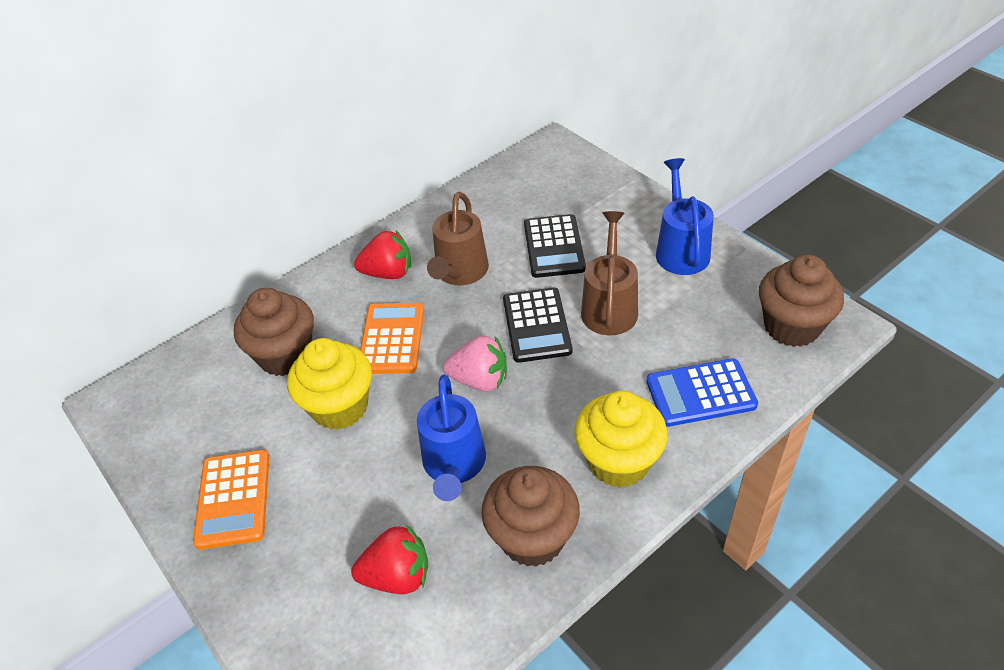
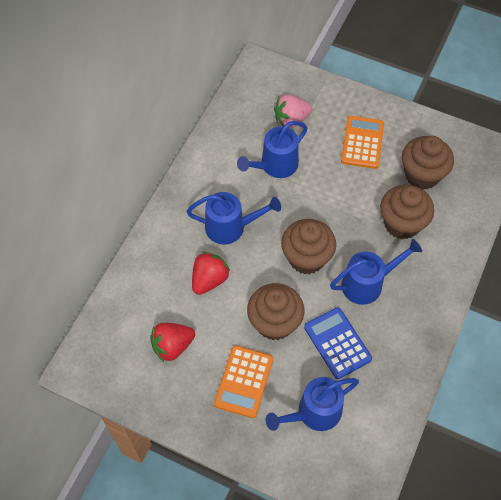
black calculator: 2 -> 0
blue watering can: 2 -> 4
brown cupcake: 3 -> 4
brown watering can: 2 -> 0
yellow cupcake: 2 -> 0

